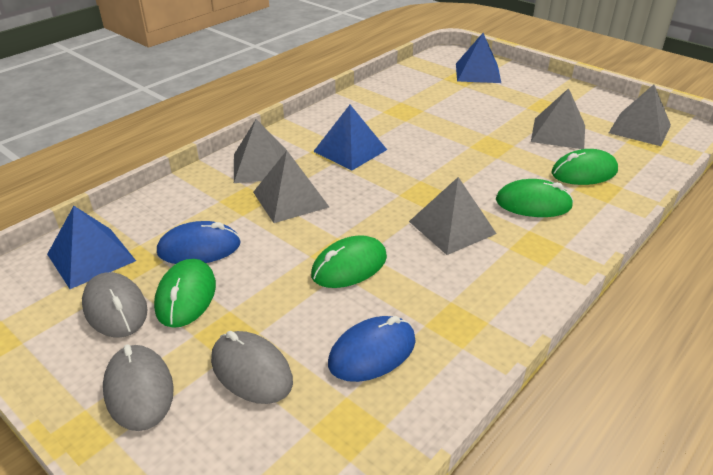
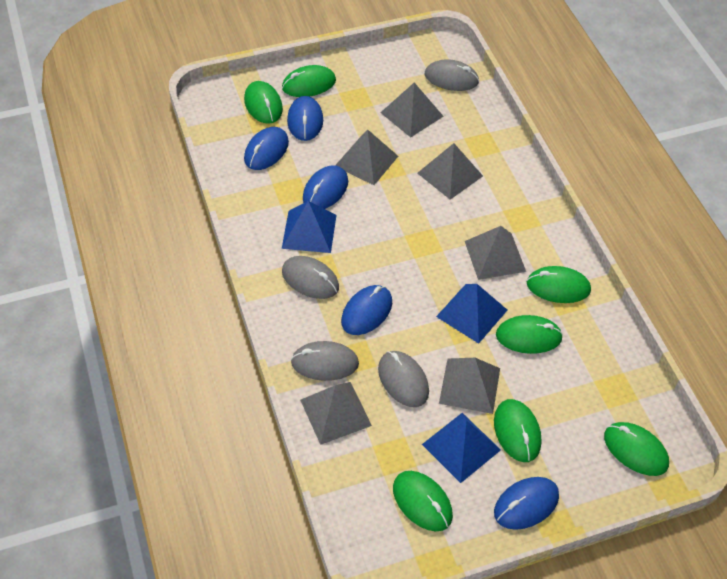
blue mouse: 2 -> 5
green mouse: 4 -> 7
grey mouse: 3 -> 4
grey pyramid: 5 -> 6

